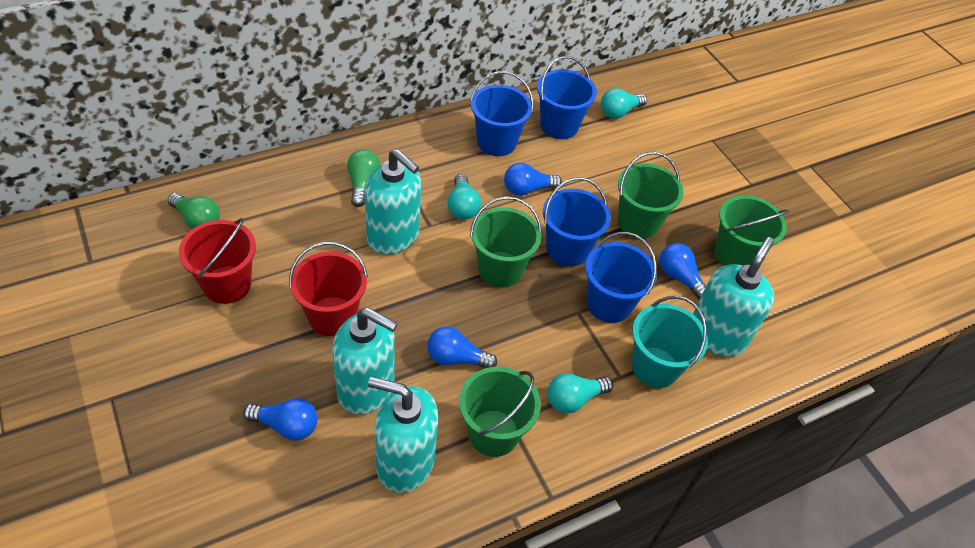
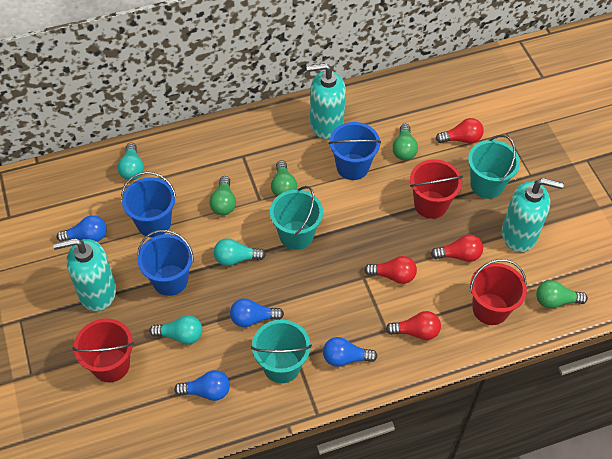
blue bucket: 4 -> 3
green bucket: 4 -> 0
green light bulb: 2 -> 4
red bucket: 2 -> 3
red light bulb: 0 -> 4
turquoise bucket: 1 -> 3
turquoise soap dispenser: 4 -> 3

